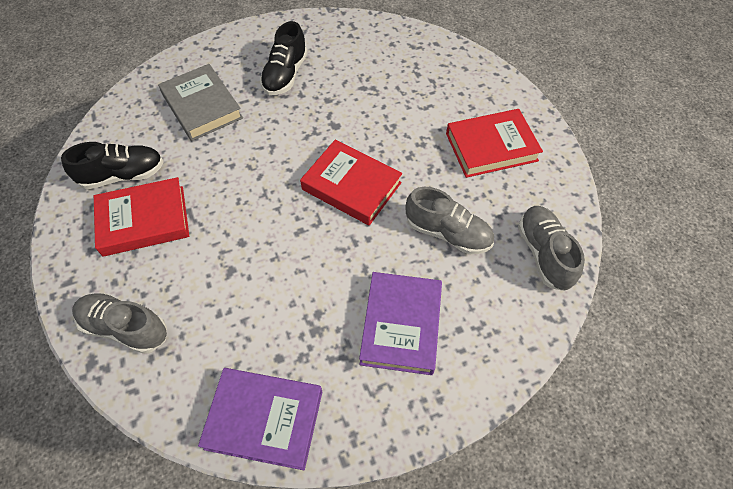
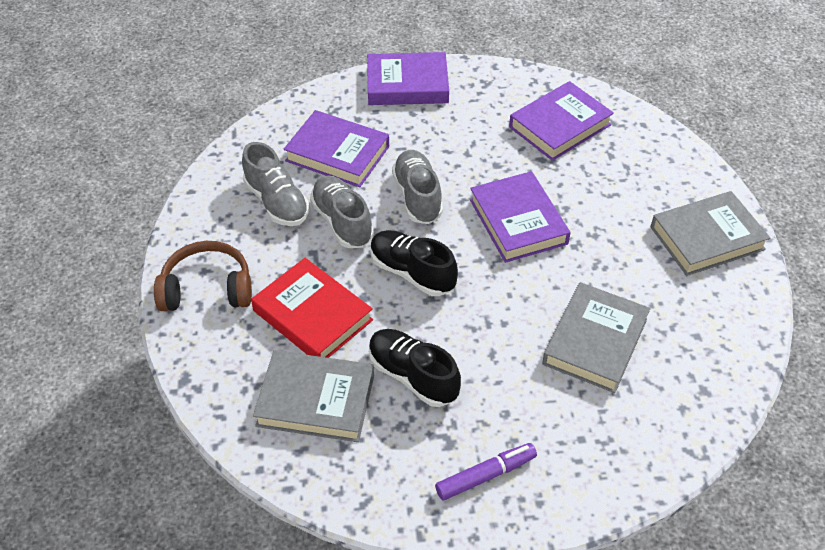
brown headphones: 0 -> 1
grey book: 1 -> 3
purple book: 2 -> 4
purple marker: 0 -> 1
red book: 3 -> 1

